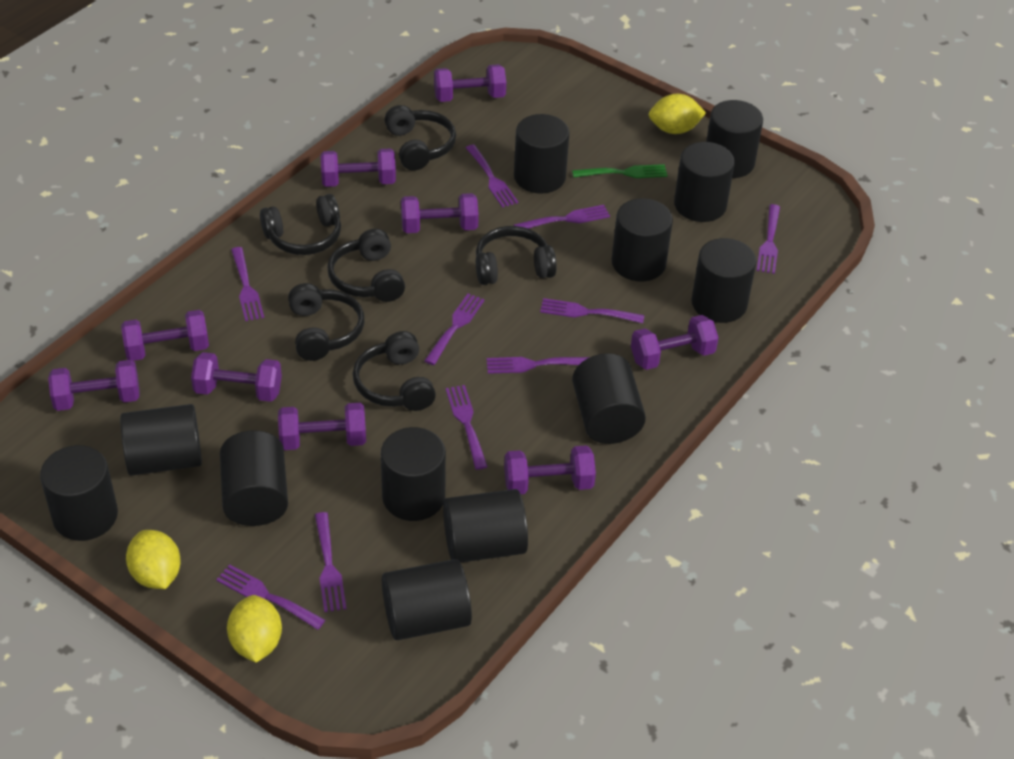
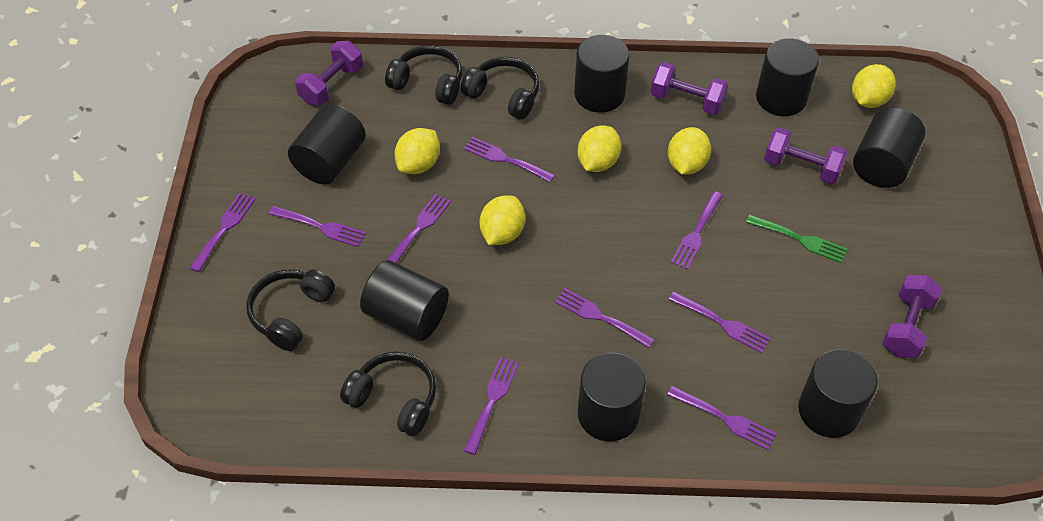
black cylinder: 12 -> 7
black headphones: 6 -> 4
purple dumbbell: 9 -> 4
purple fork: 10 -> 9
yellow lemon: 3 -> 5

